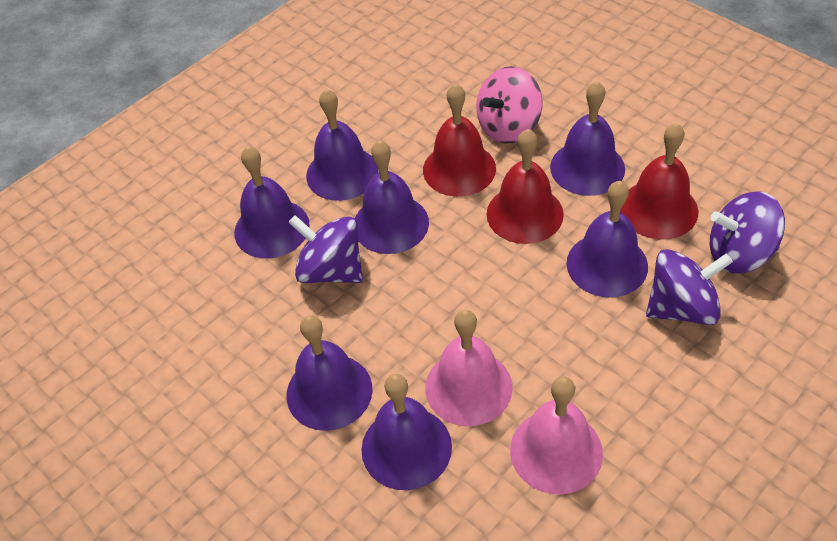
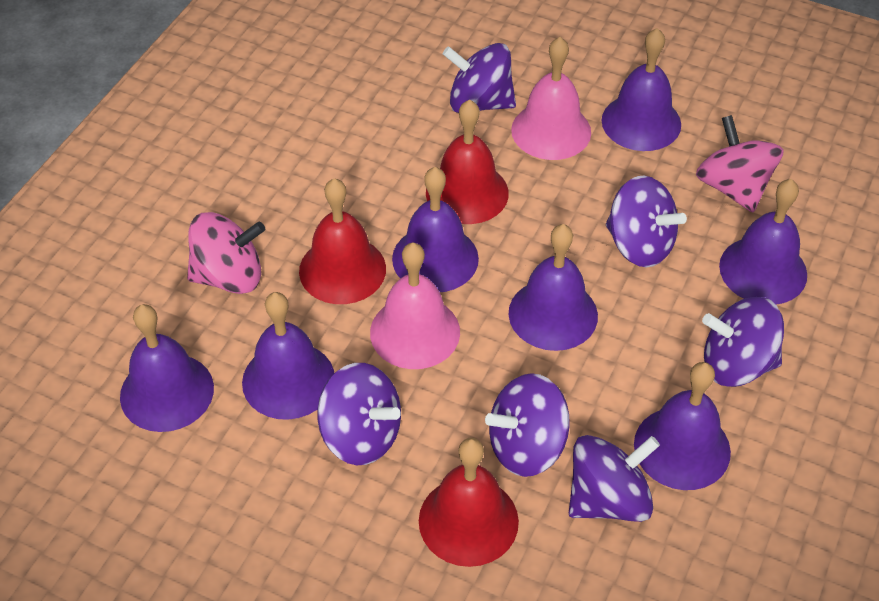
pink spinning top: 1 -> 2
purple spinning top: 3 -> 6

